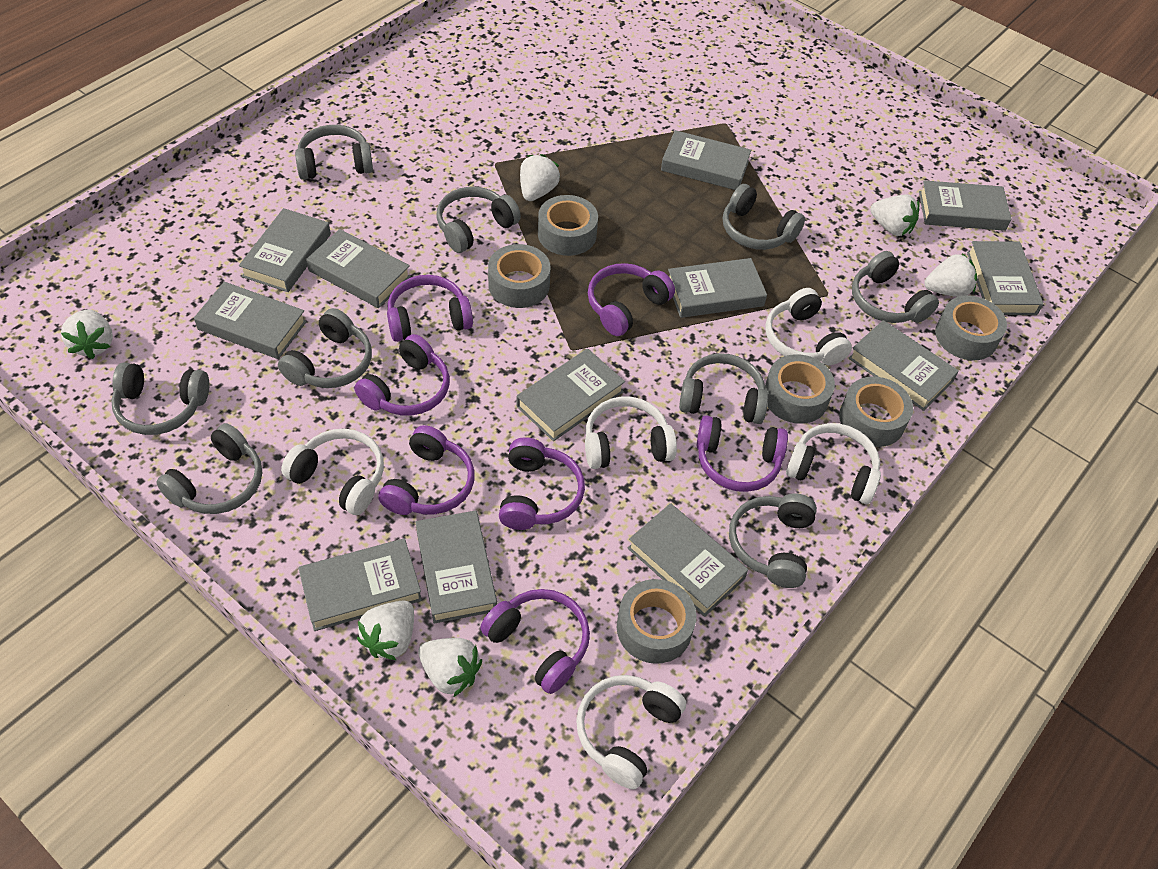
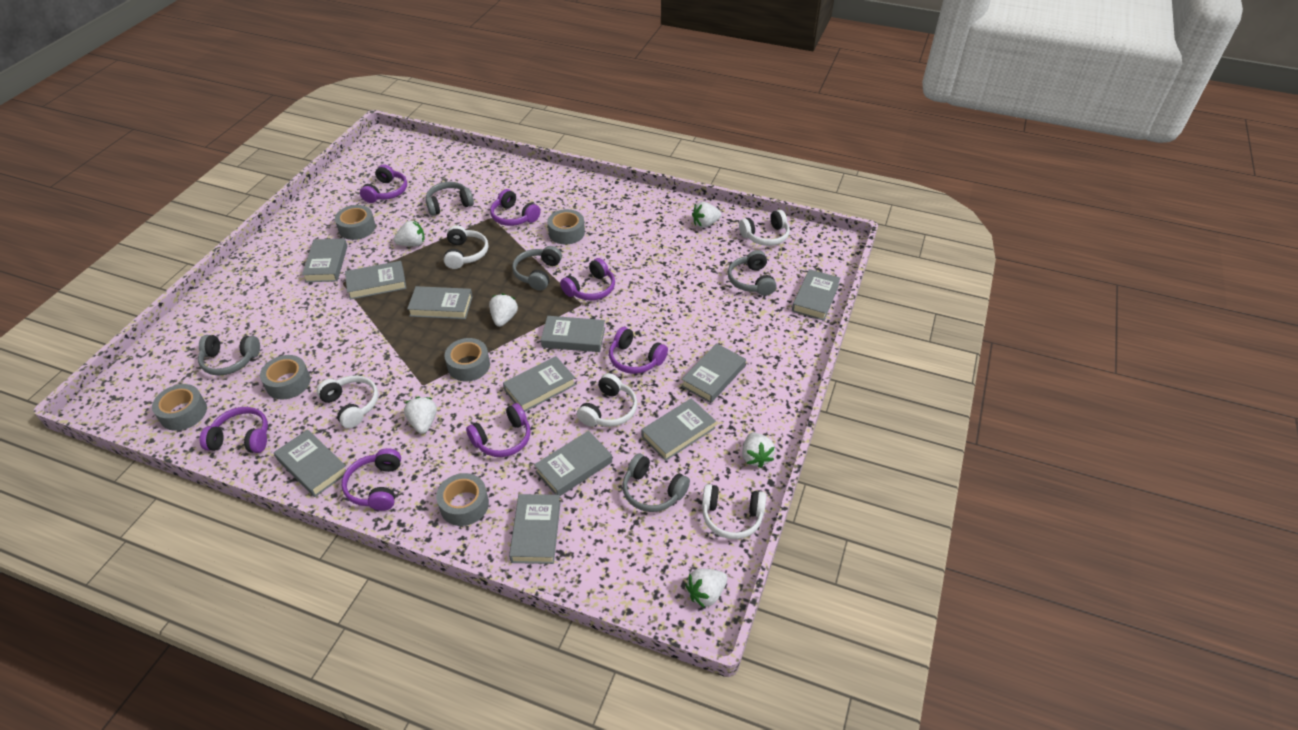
grey book: 12 -> 11
grey headphones: 9 -> 5

